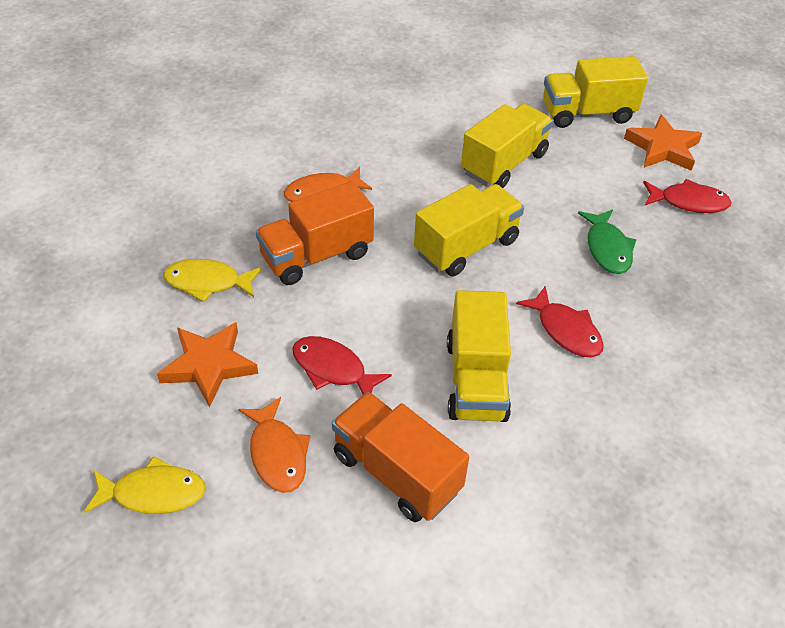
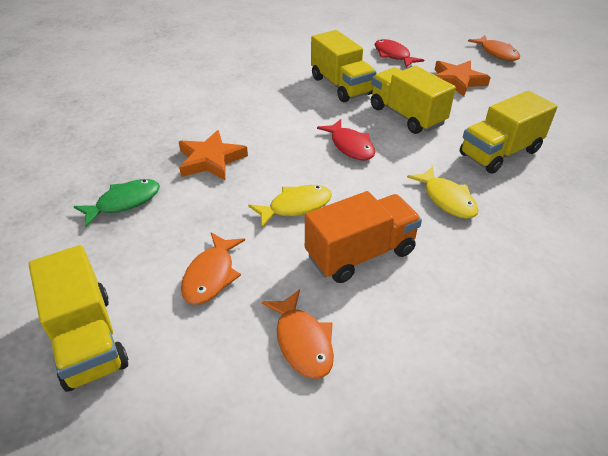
orange fish: 2 -> 3
orange truck: 2 -> 1
red fish: 3 -> 2

